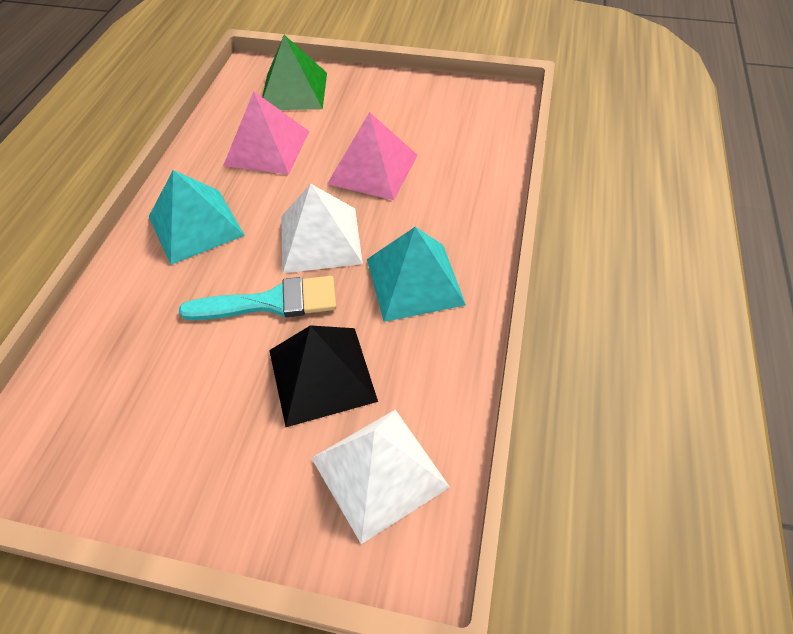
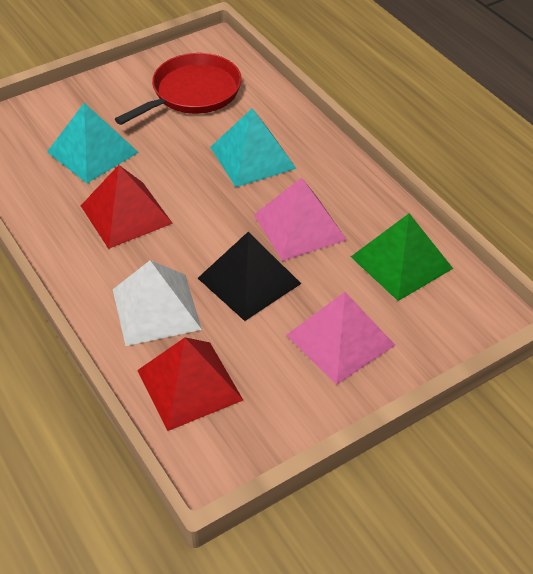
red pan: 0 -> 1
red pyramid: 0 -> 2
turquoise brush: 1 -> 0
white pyramid: 2 -> 1

